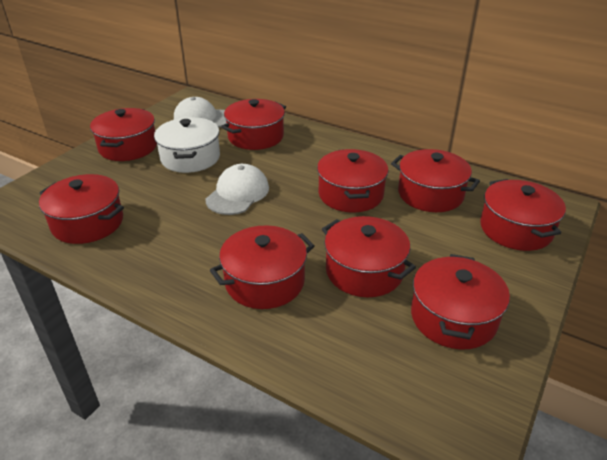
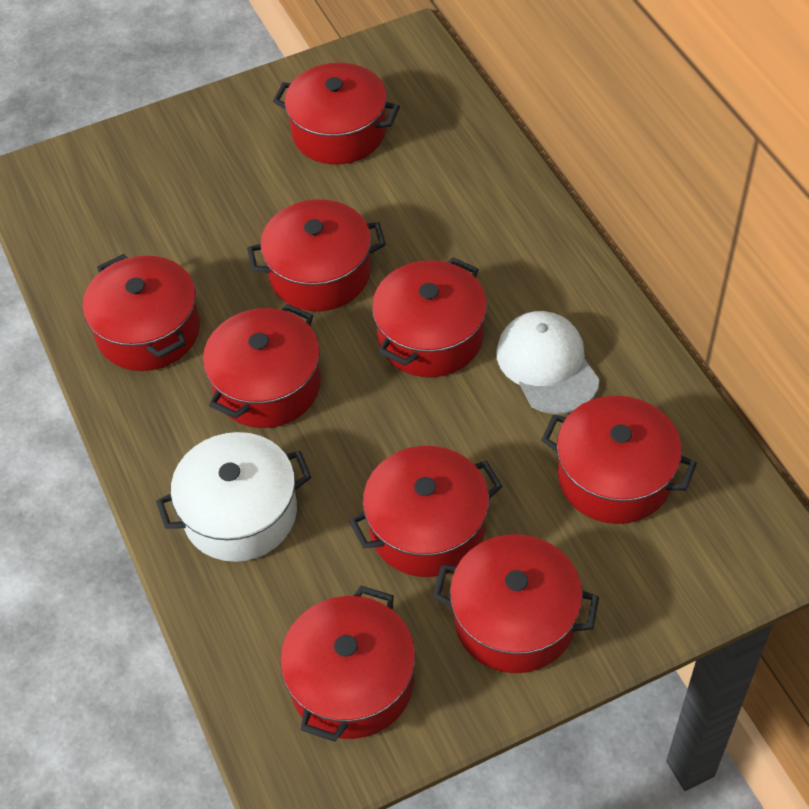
white cap: 2 -> 1

